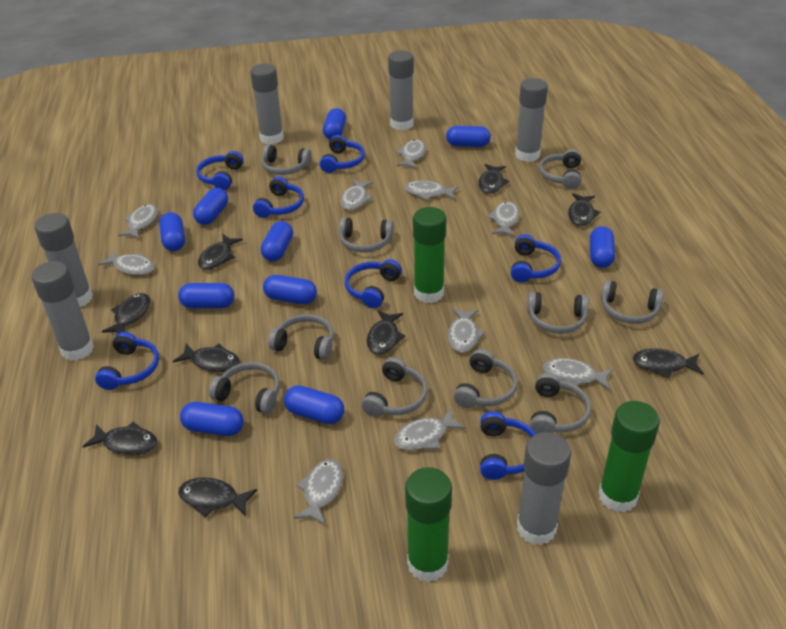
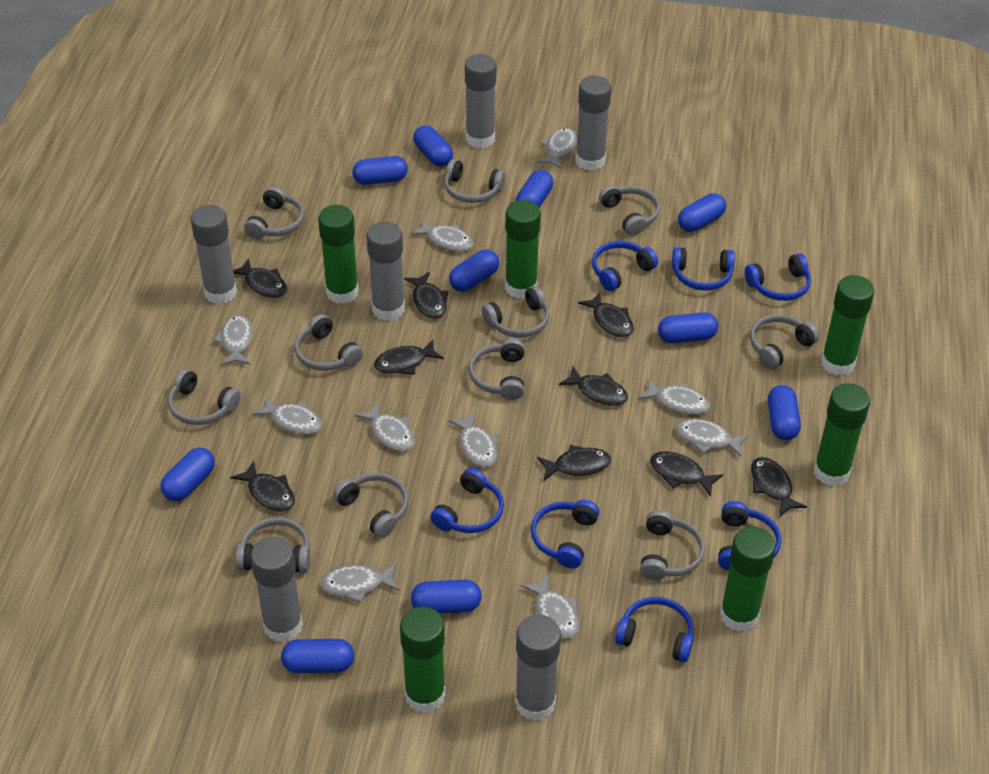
green glue stick: 3 -> 6
grey headphones: 10 -> 11

